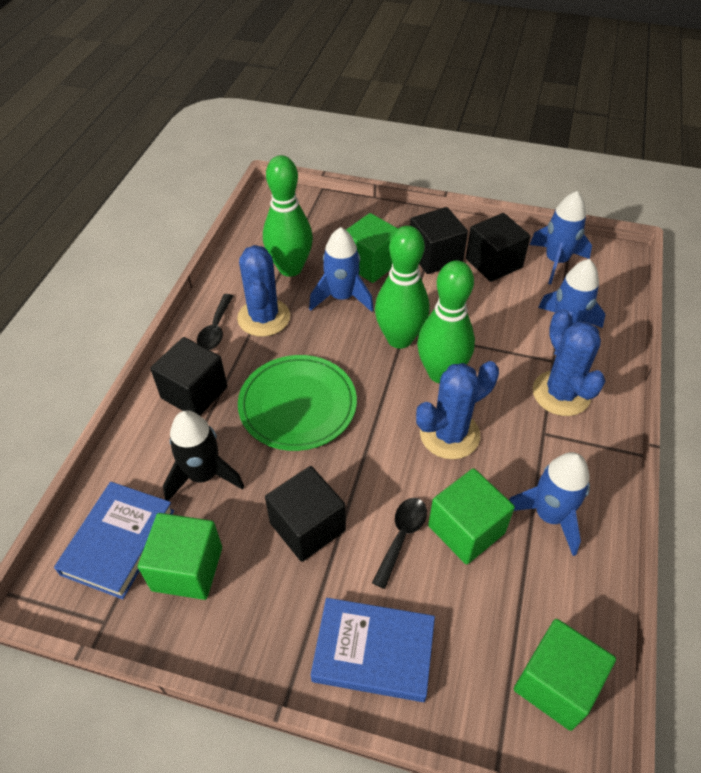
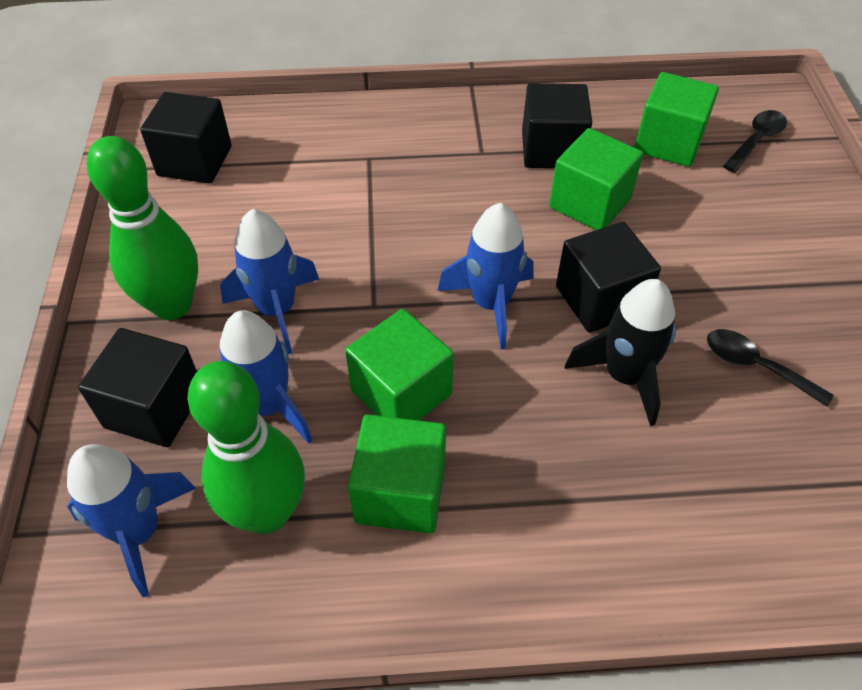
blue book: 2 -> 0
blue cactus: 3 -> 0
green bowling pin: 3 -> 2
green plate: 1 -> 0

